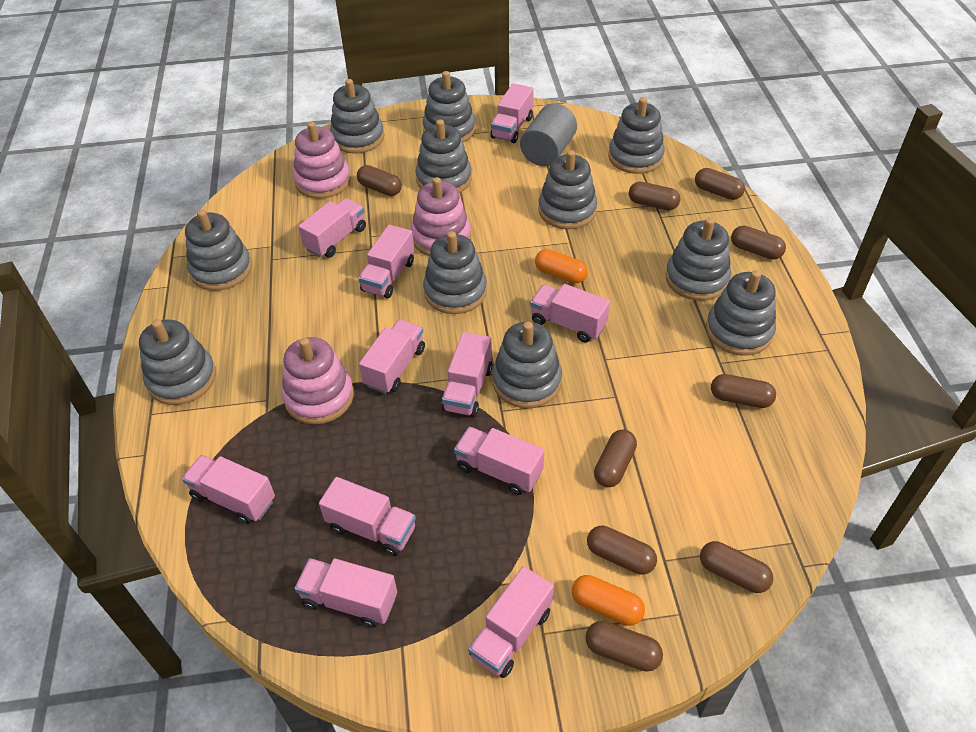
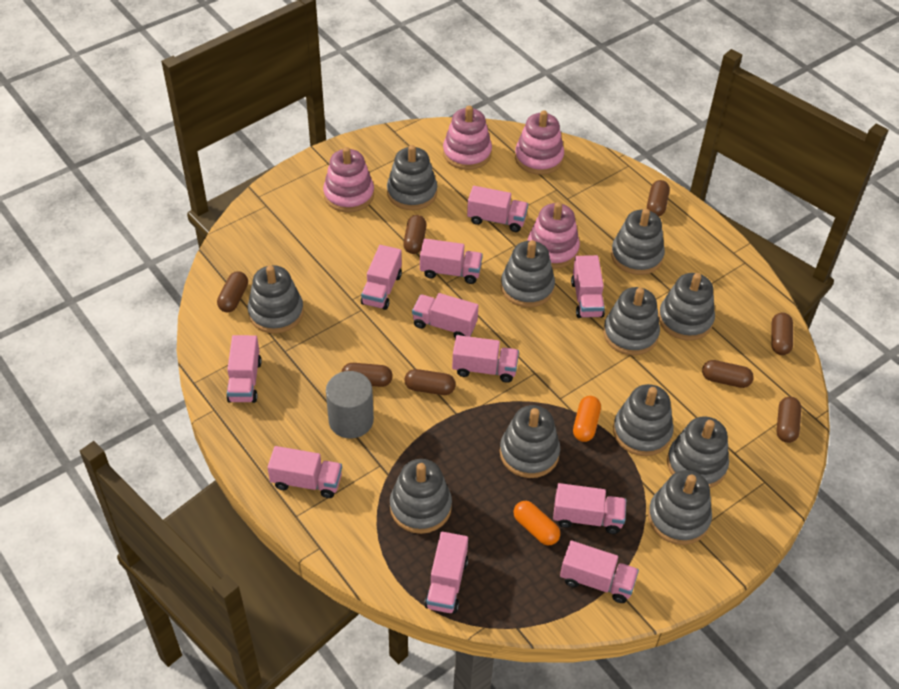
brown capsule: 9 -> 8
pink stacking toy: 3 -> 4

